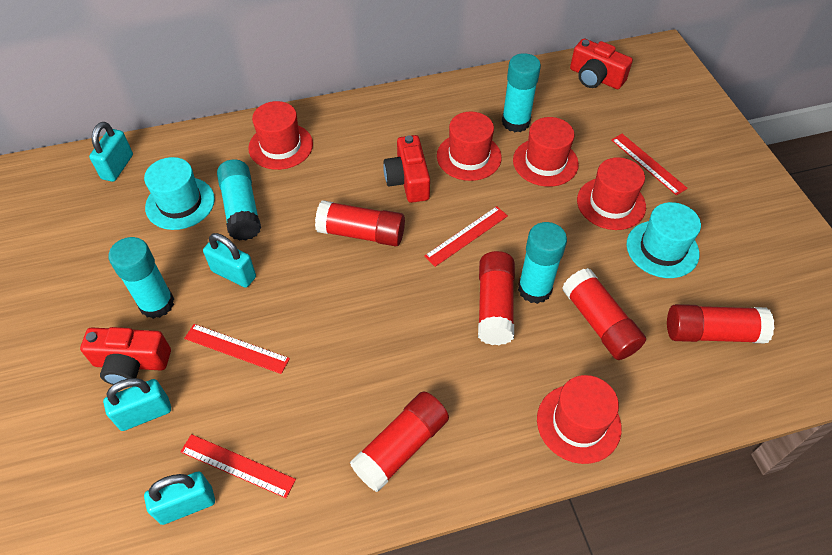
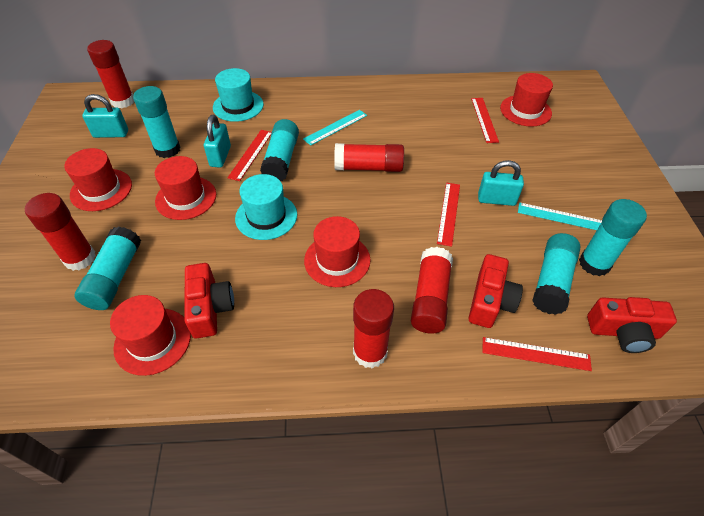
turquoise glue stick: 4 -> 5
turquoise padlock: 4 -> 3
turquoise ruler: 0 -> 2

